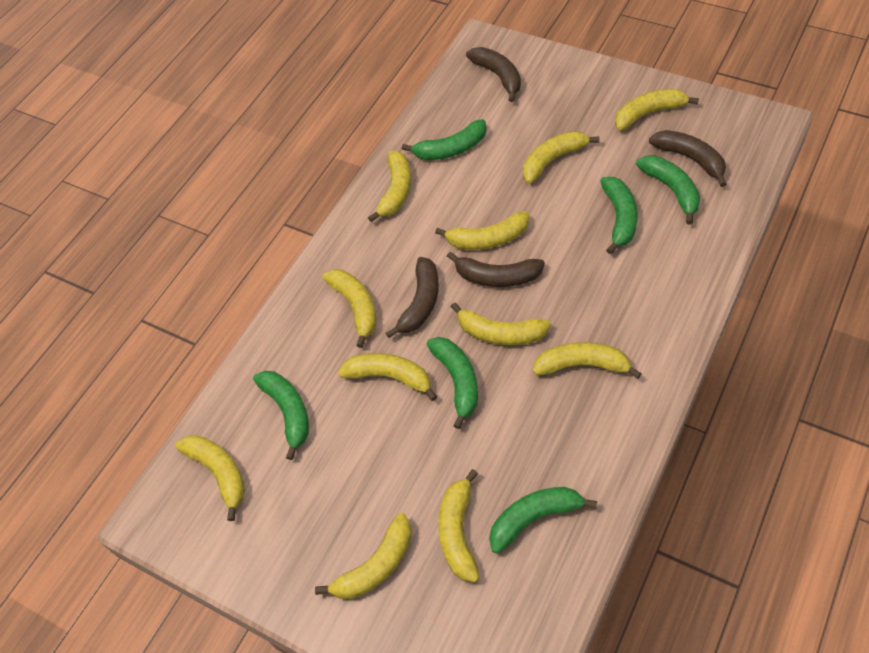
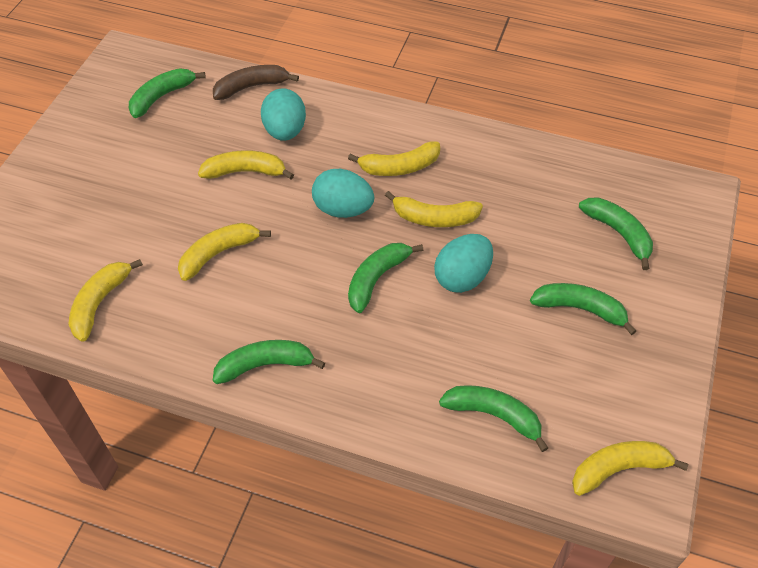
brown banana: 4 -> 1
turquoise egg: 0 -> 3
yellow banana: 11 -> 6

